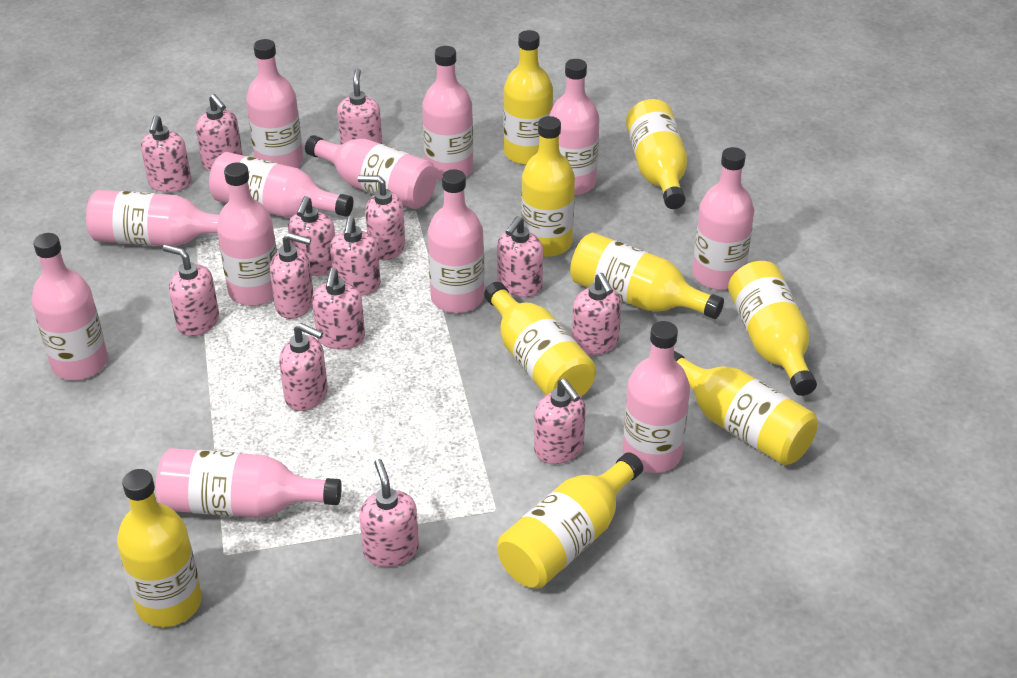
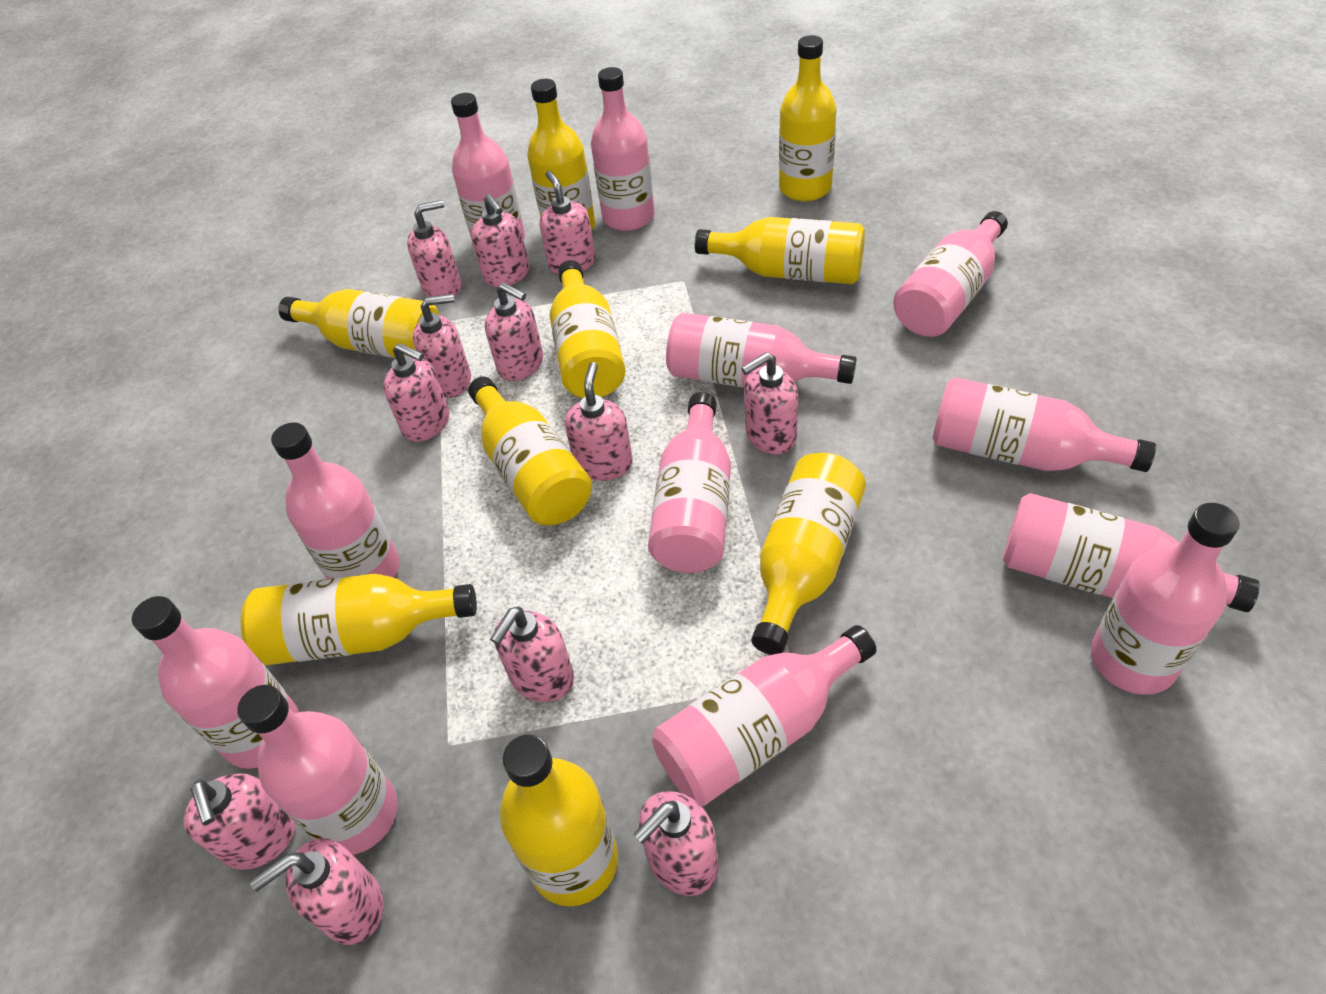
pink soap dispenser: 14 -> 12

